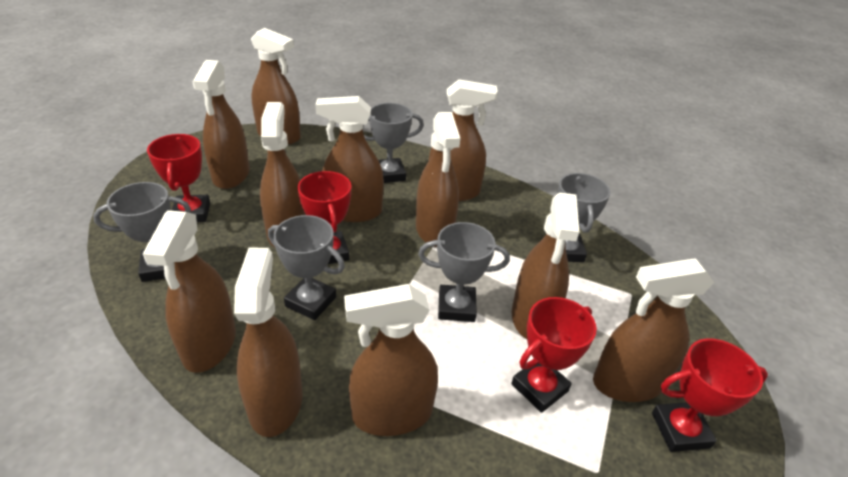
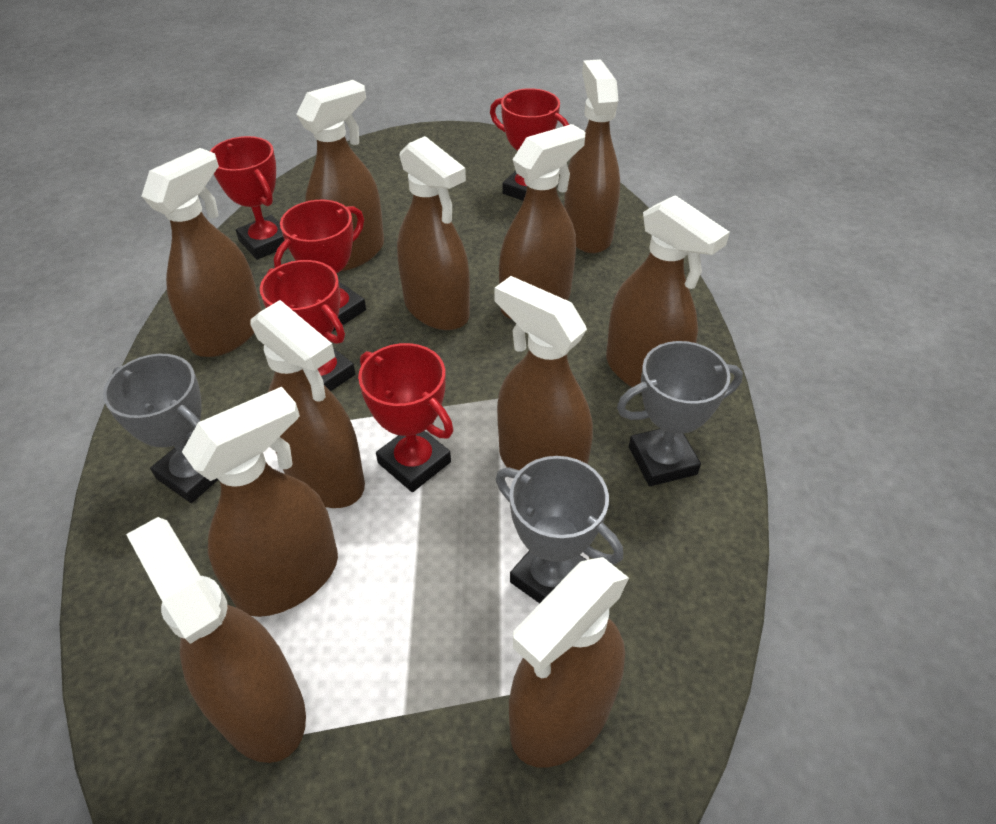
grey trophy: 5 -> 3
red trophy: 4 -> 5

